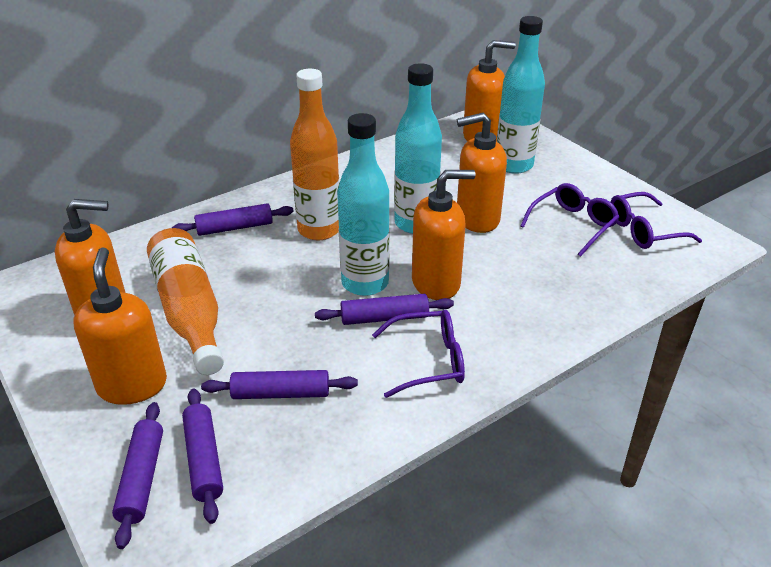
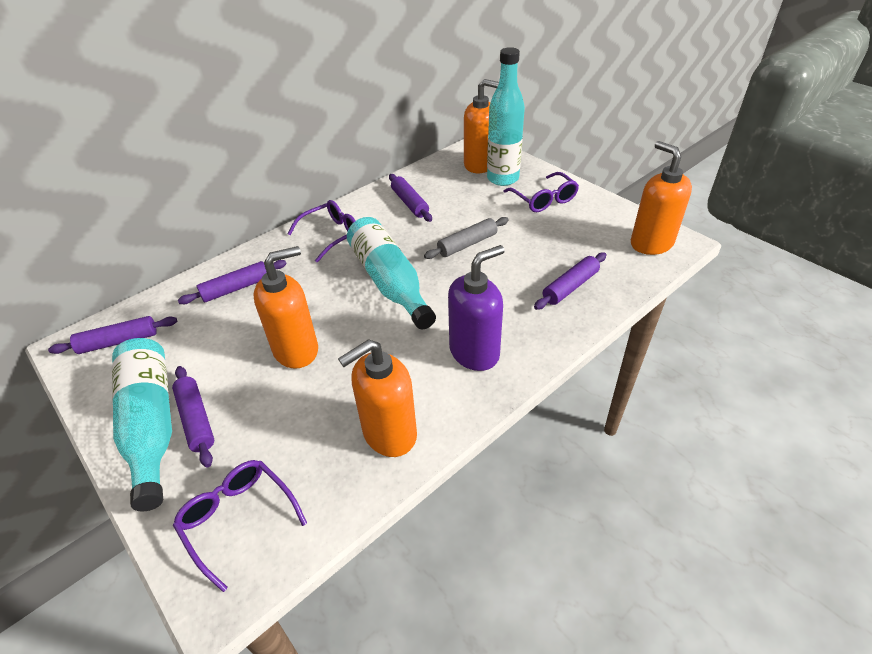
grey rolling pin: 0 -> 1
orange bottle: 2 -> 0
orange soap dispenser: 5 -> 4
purple soap dispenser: 0 -> 1

